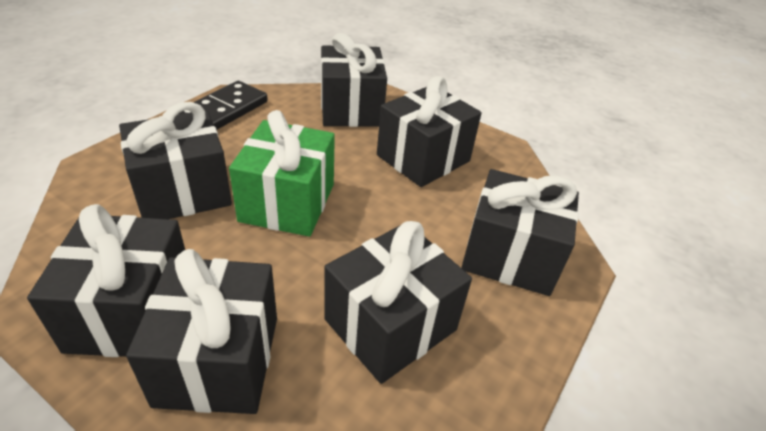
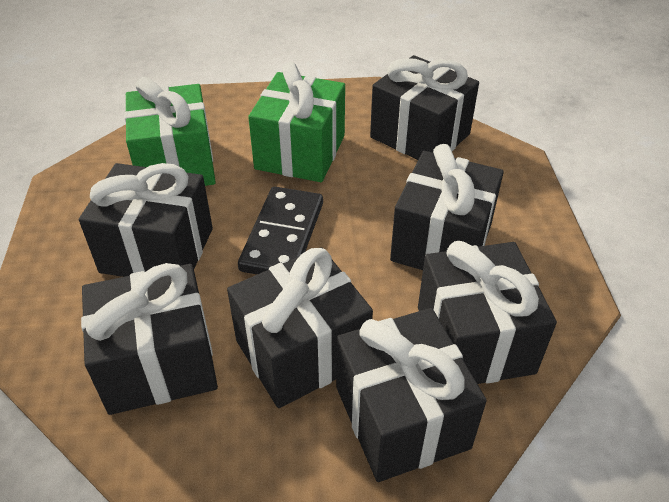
green gift: 1 -> 2

